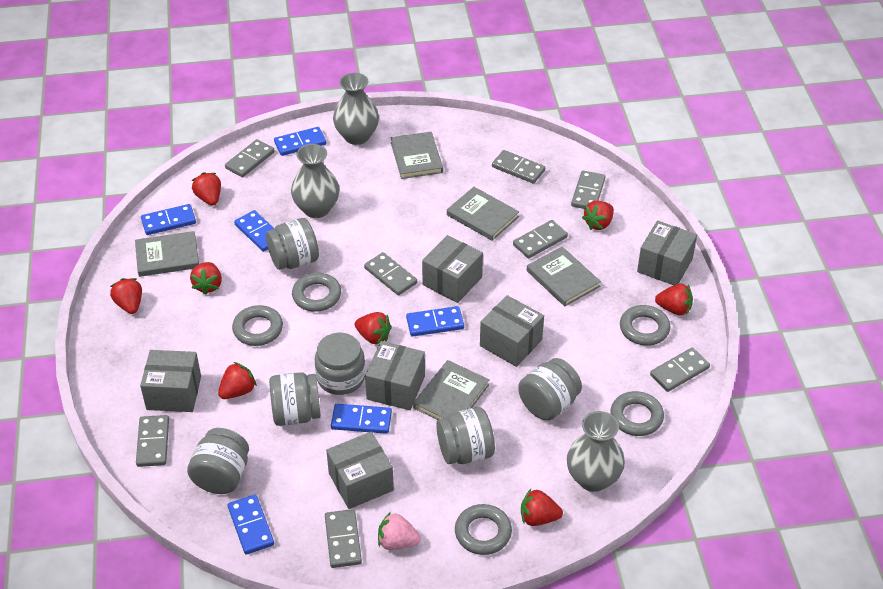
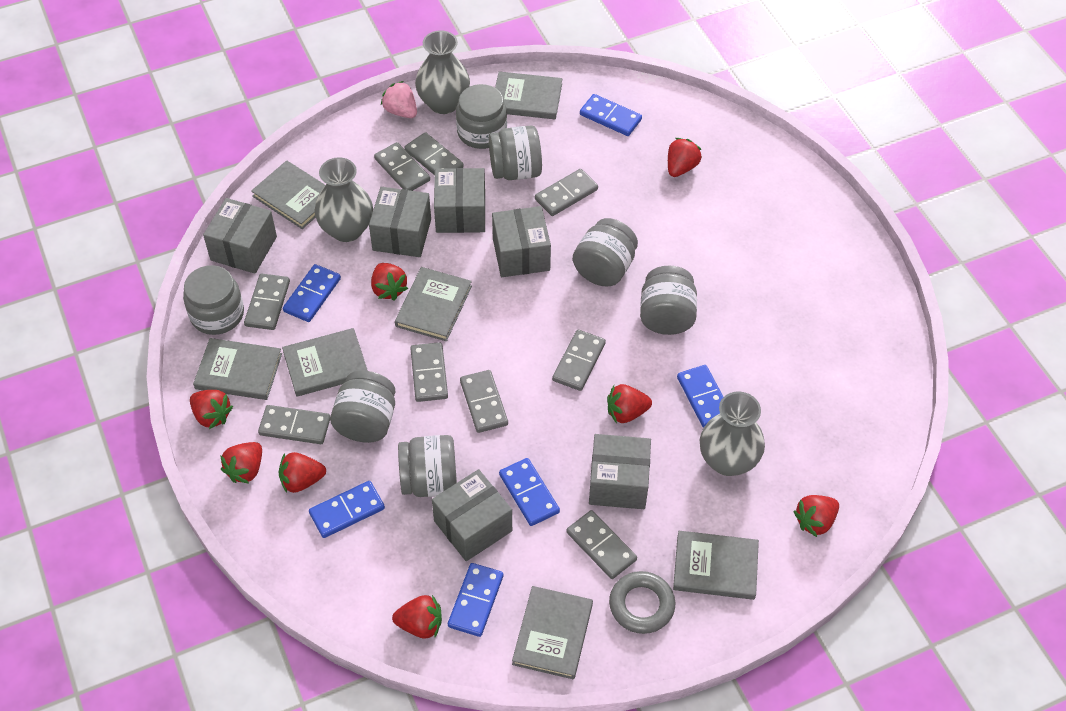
grey book: 5 -> 7
grey domino: 8 -> 9
grey jar: 6 -> 7
grey ring: 5 -> 1

